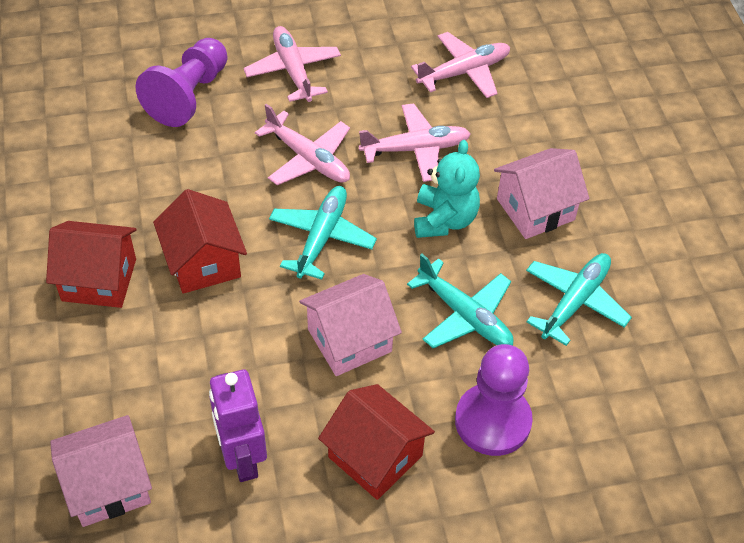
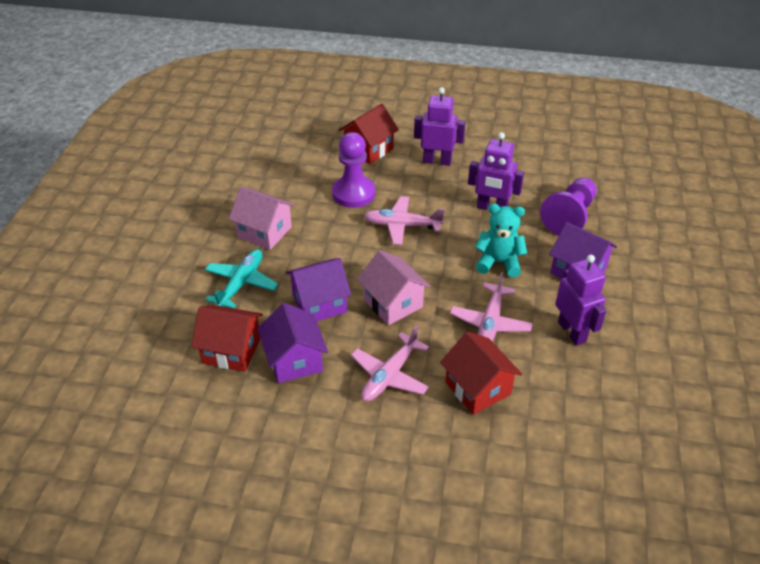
pink house: 3 -> 2
pink plane: 4 -> 3
purple house: 0 -> 3
purple robot: 1 -> 3
turquoise plane: 3 -> 1

